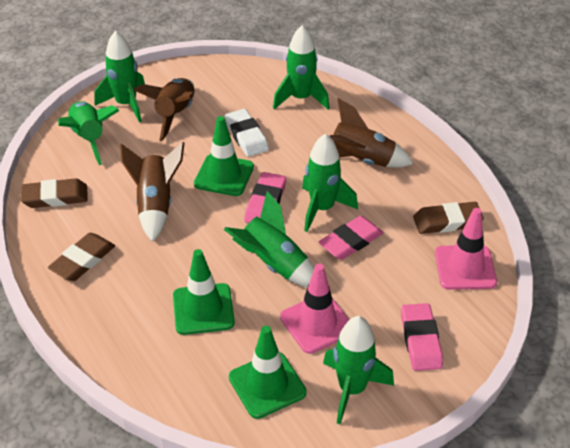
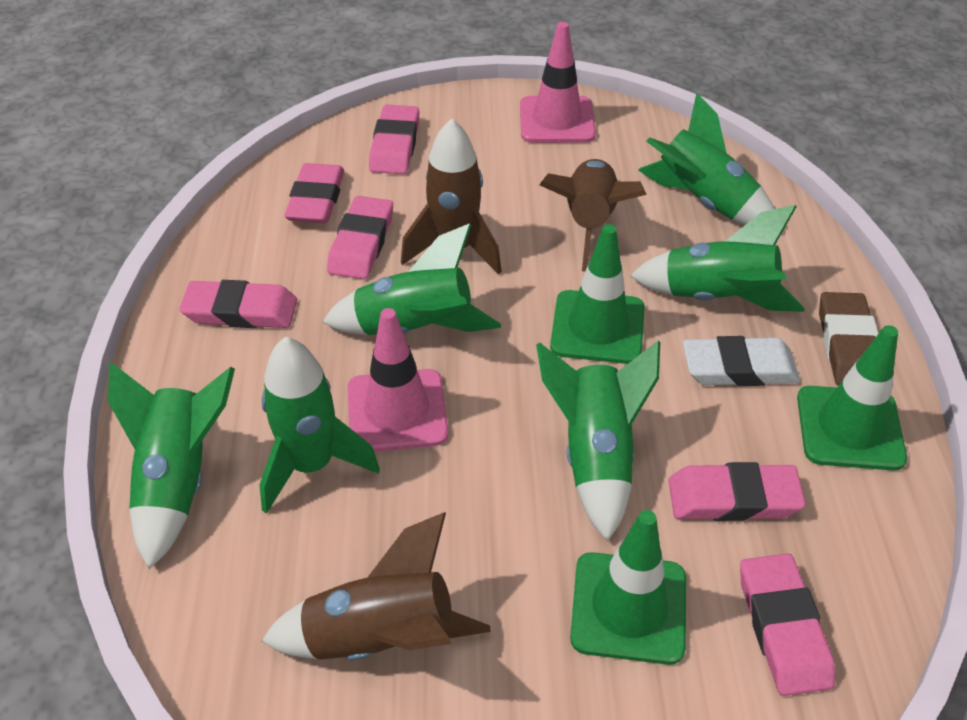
brown eraser: 3 -> 1
pink eraser: 3 -> 6

